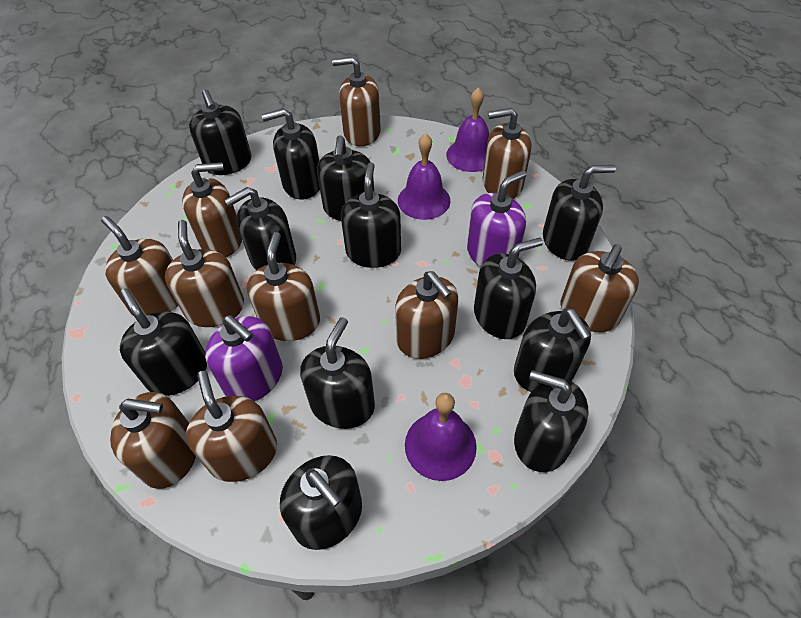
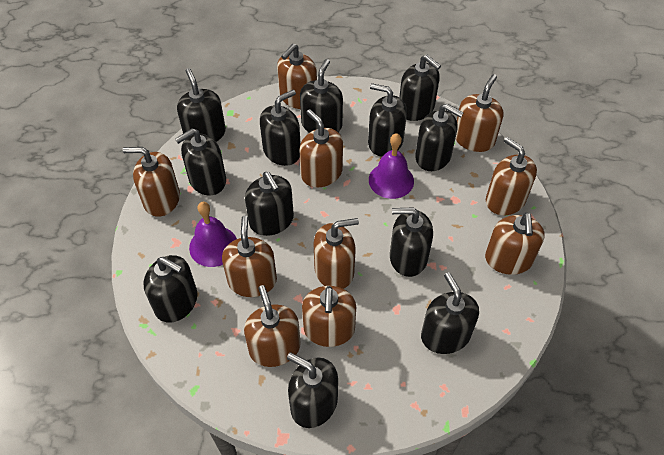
purple bell: 3 -> 2
purple soap dispenser: 2 -> 0

